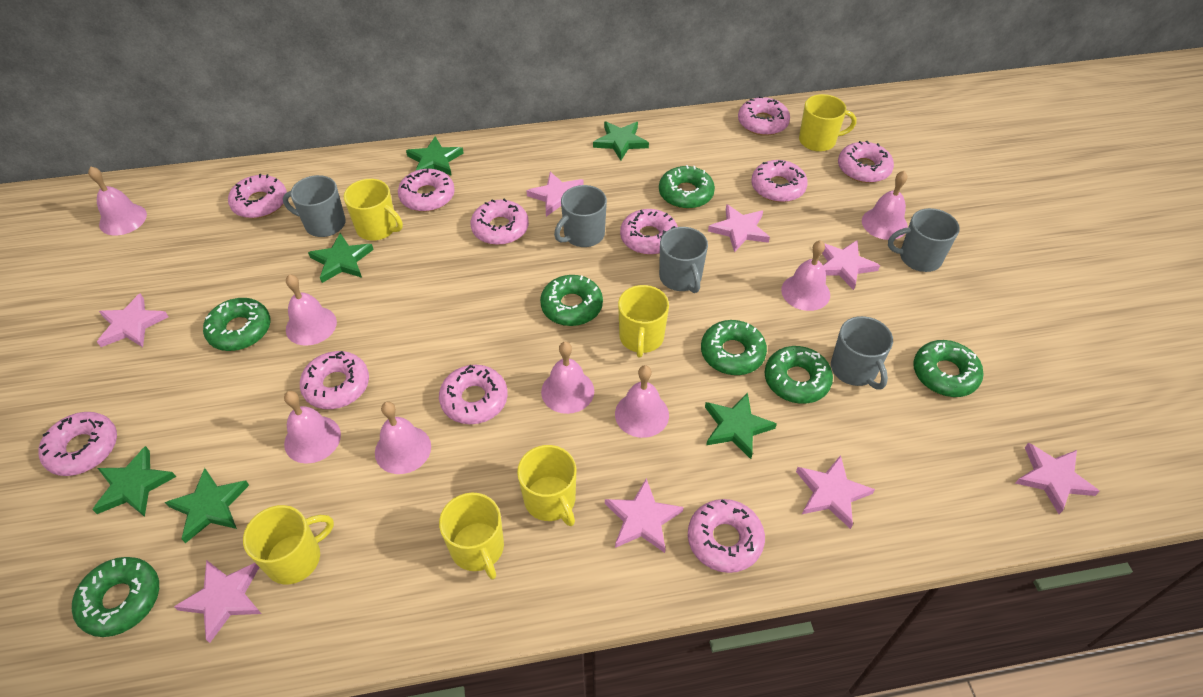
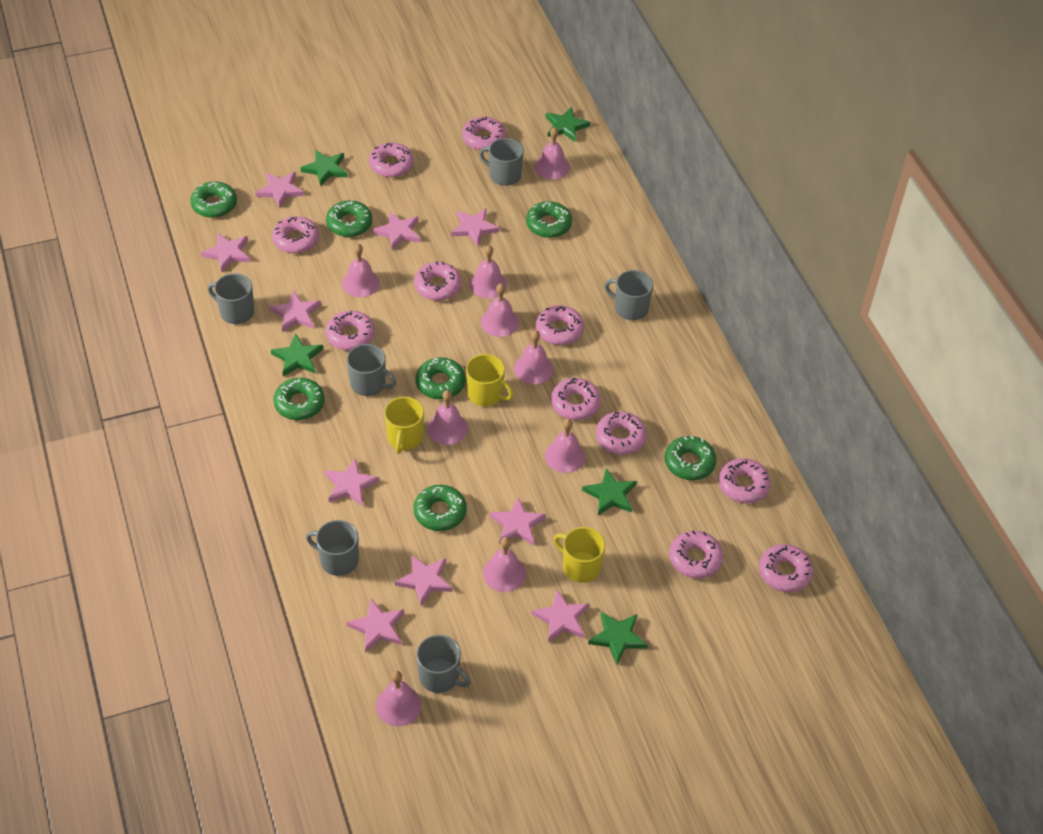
green star: 6 -> 5
grey mug: 5 -> 6
pink bell: 8 -> 9
pink star: 8 -> 10
yellow mug: 6 -> 3

